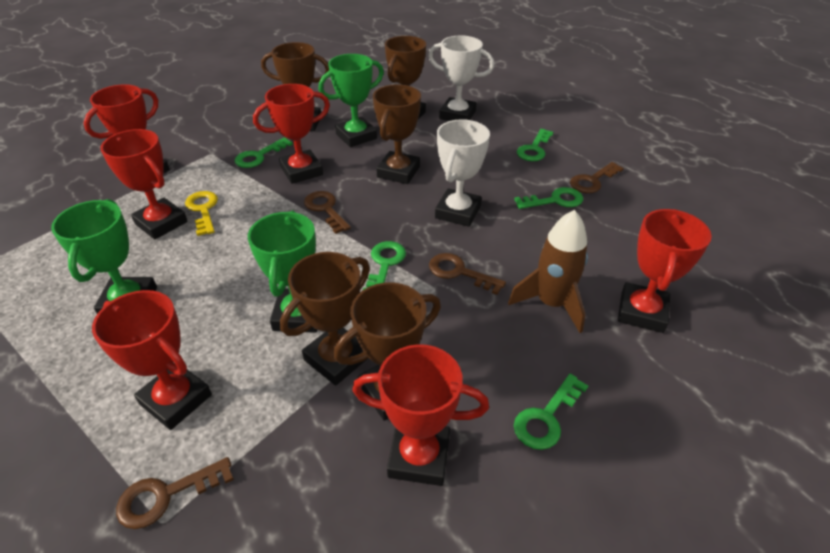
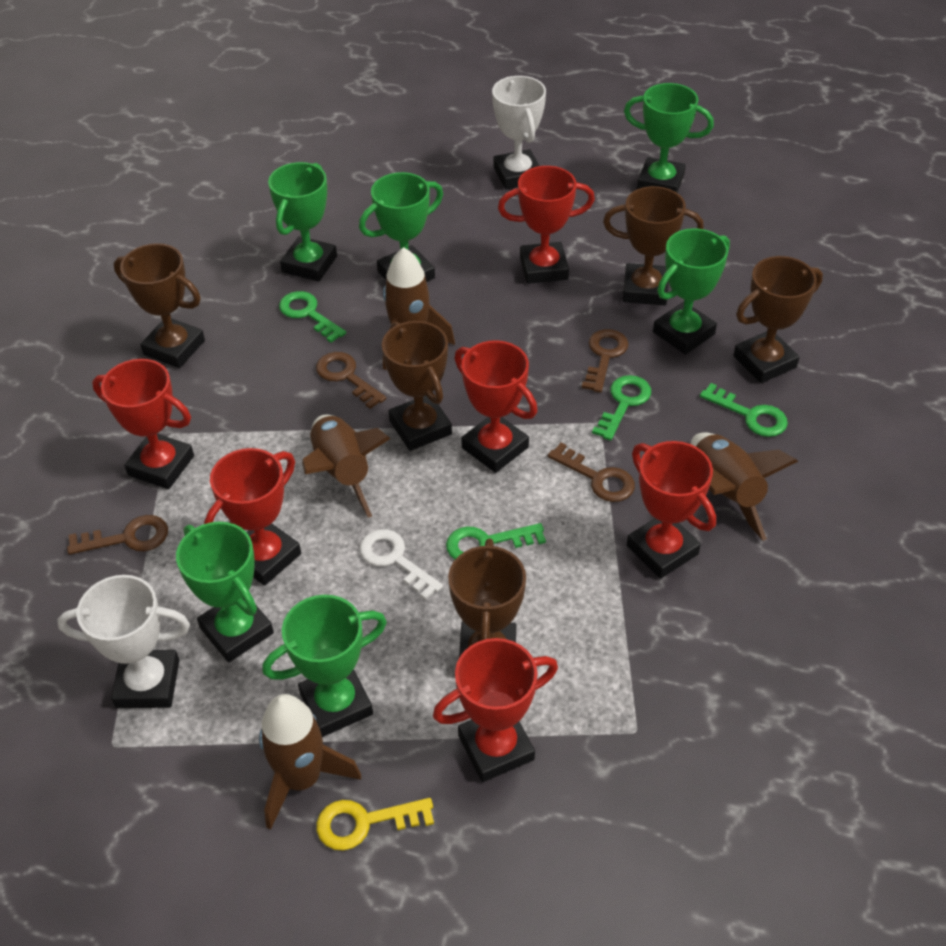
brown rocket: 1 -> 4
green key: 5 -> 4
green trophy: 3 -> 6
white key: 0 -> 1

